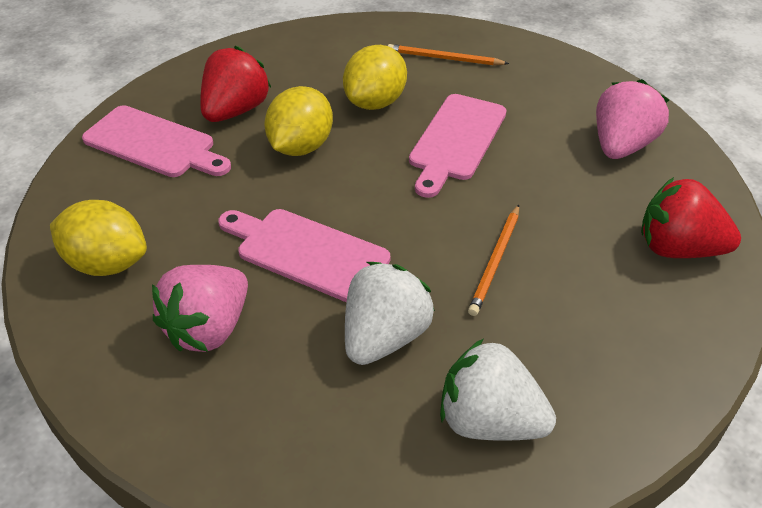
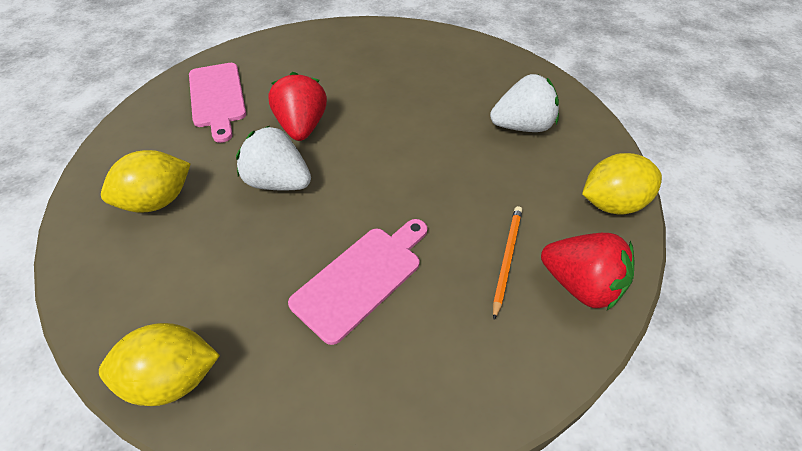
orange pencil: 2 -> 1
pink cutting board: 3 -> 2
pink strawberry: 2 -> 0

